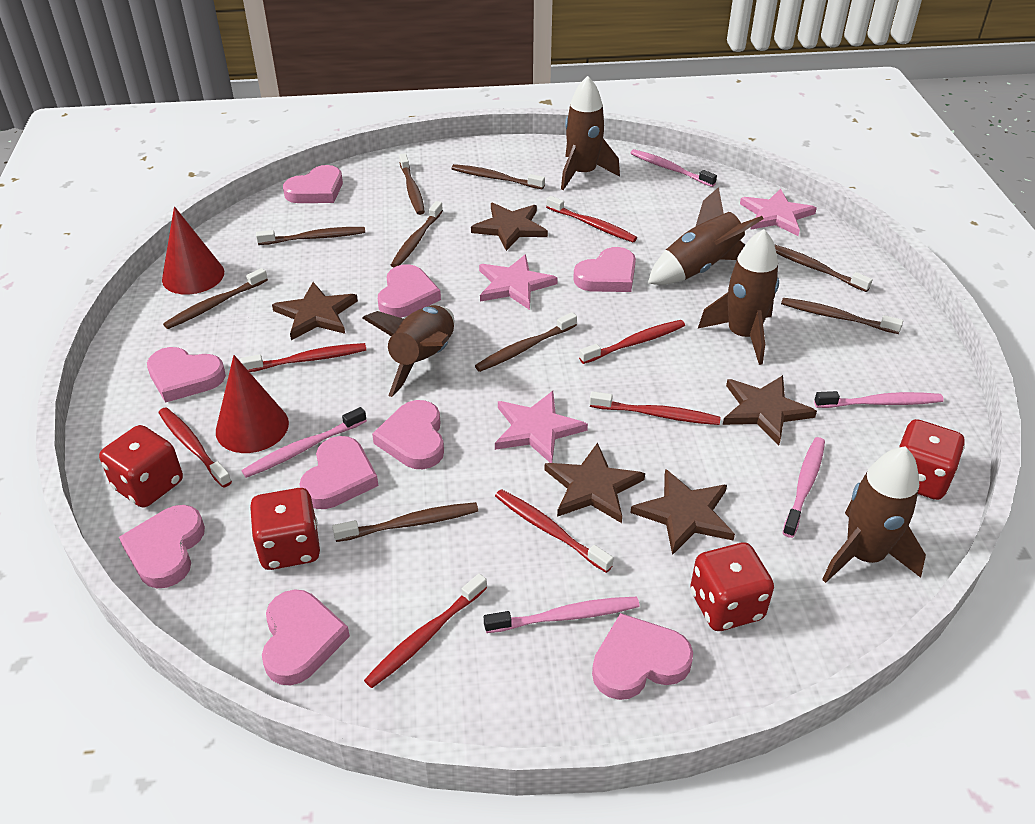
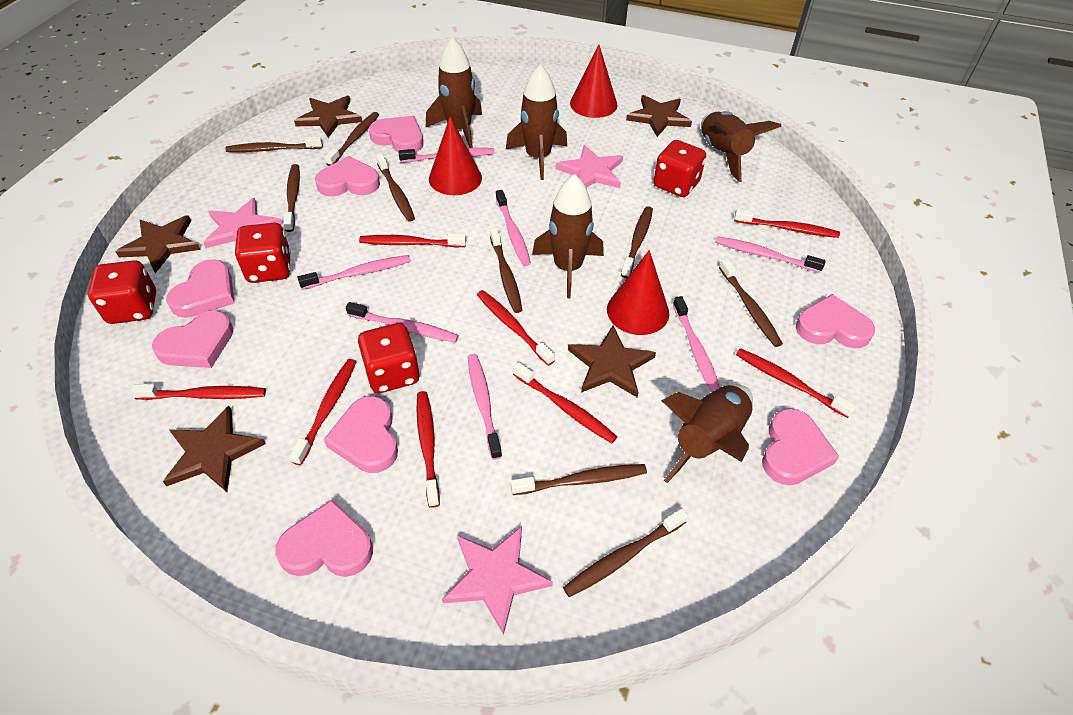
pink heart: 9 -> 8
pink toothbrush: 5 -> 7
red cone: 2 -> 3
red toothbrush: 7 -> 8

